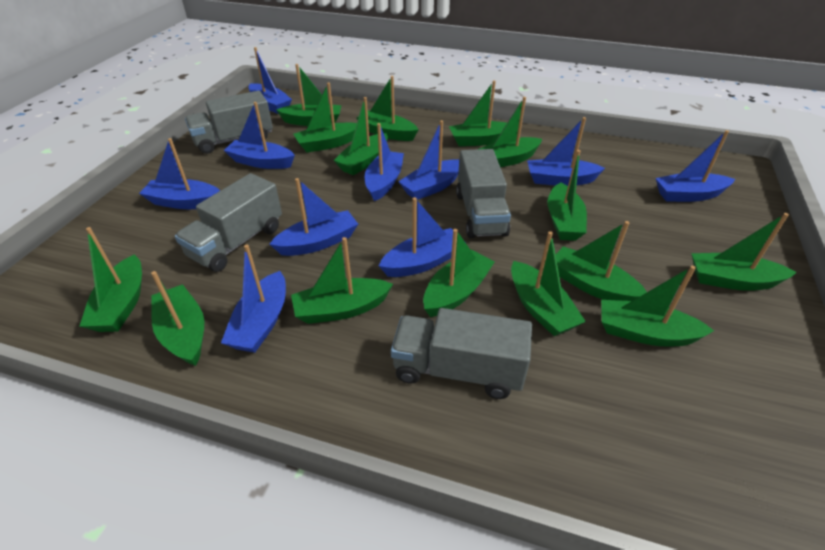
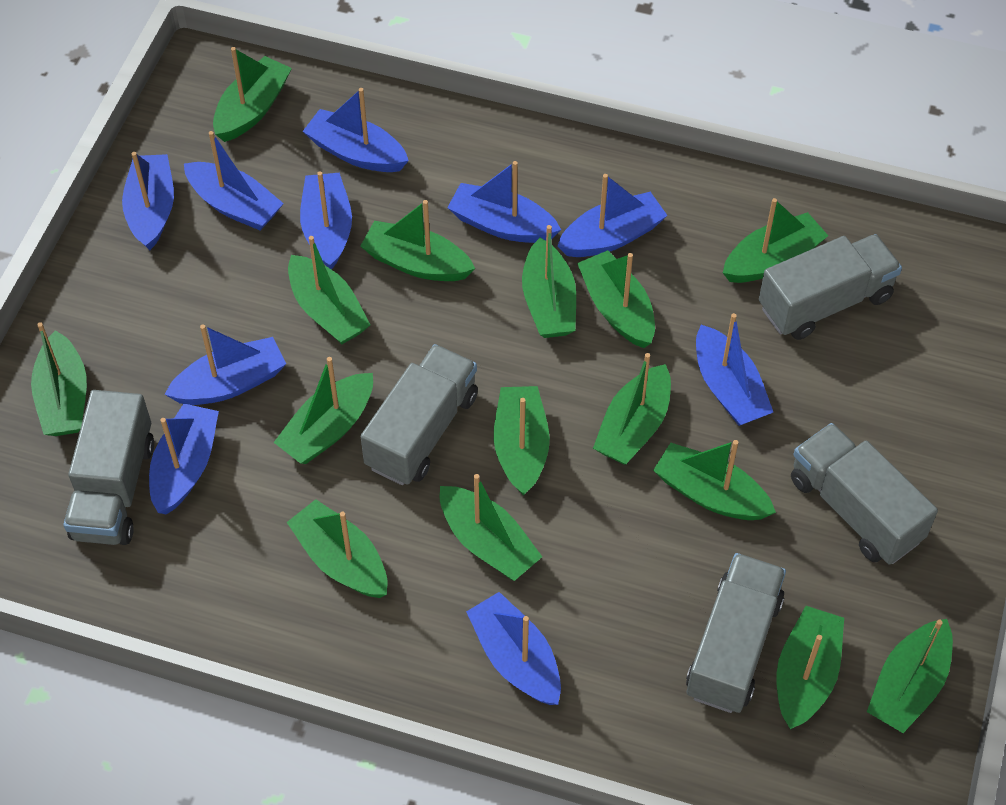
grey truck: 4 -> 5

